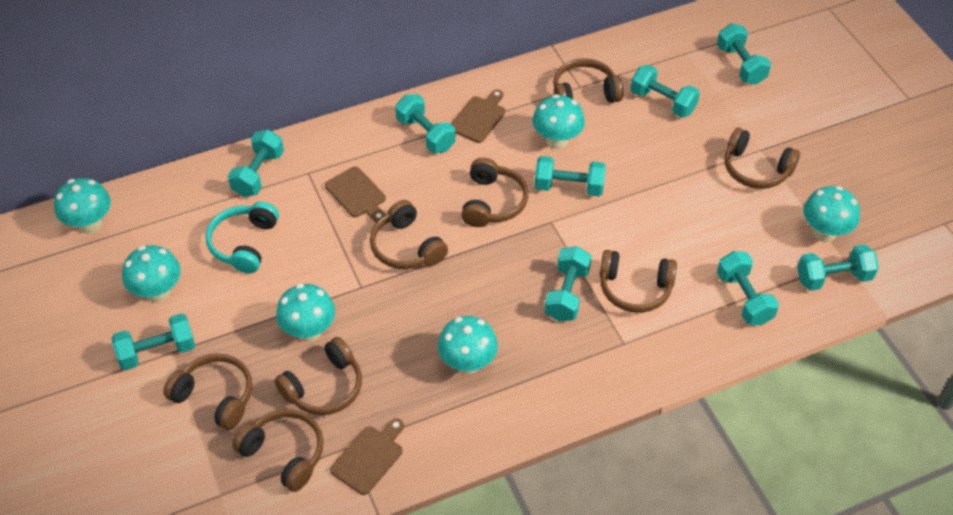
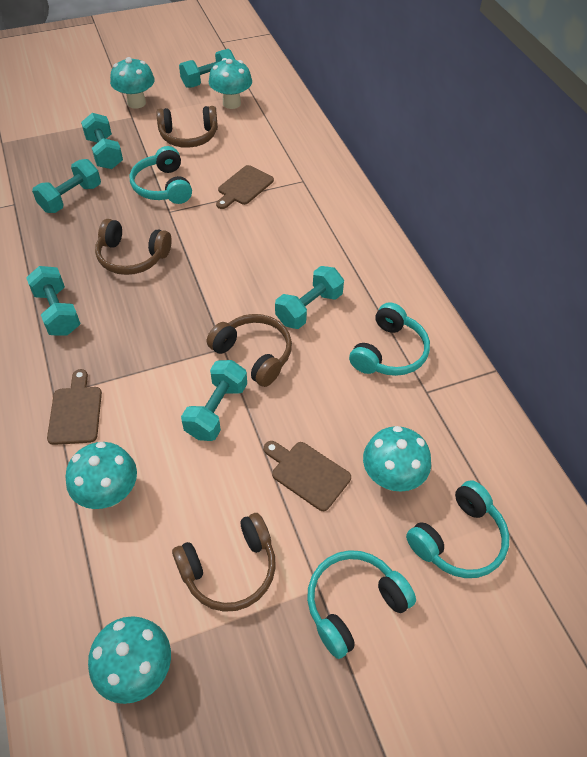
brown headphones: 8 -> 4
turquoise dumbbell: 9 -> 6
turquoise headphones: 1 -> 4
turquoise mushroom: 6 -> 5

